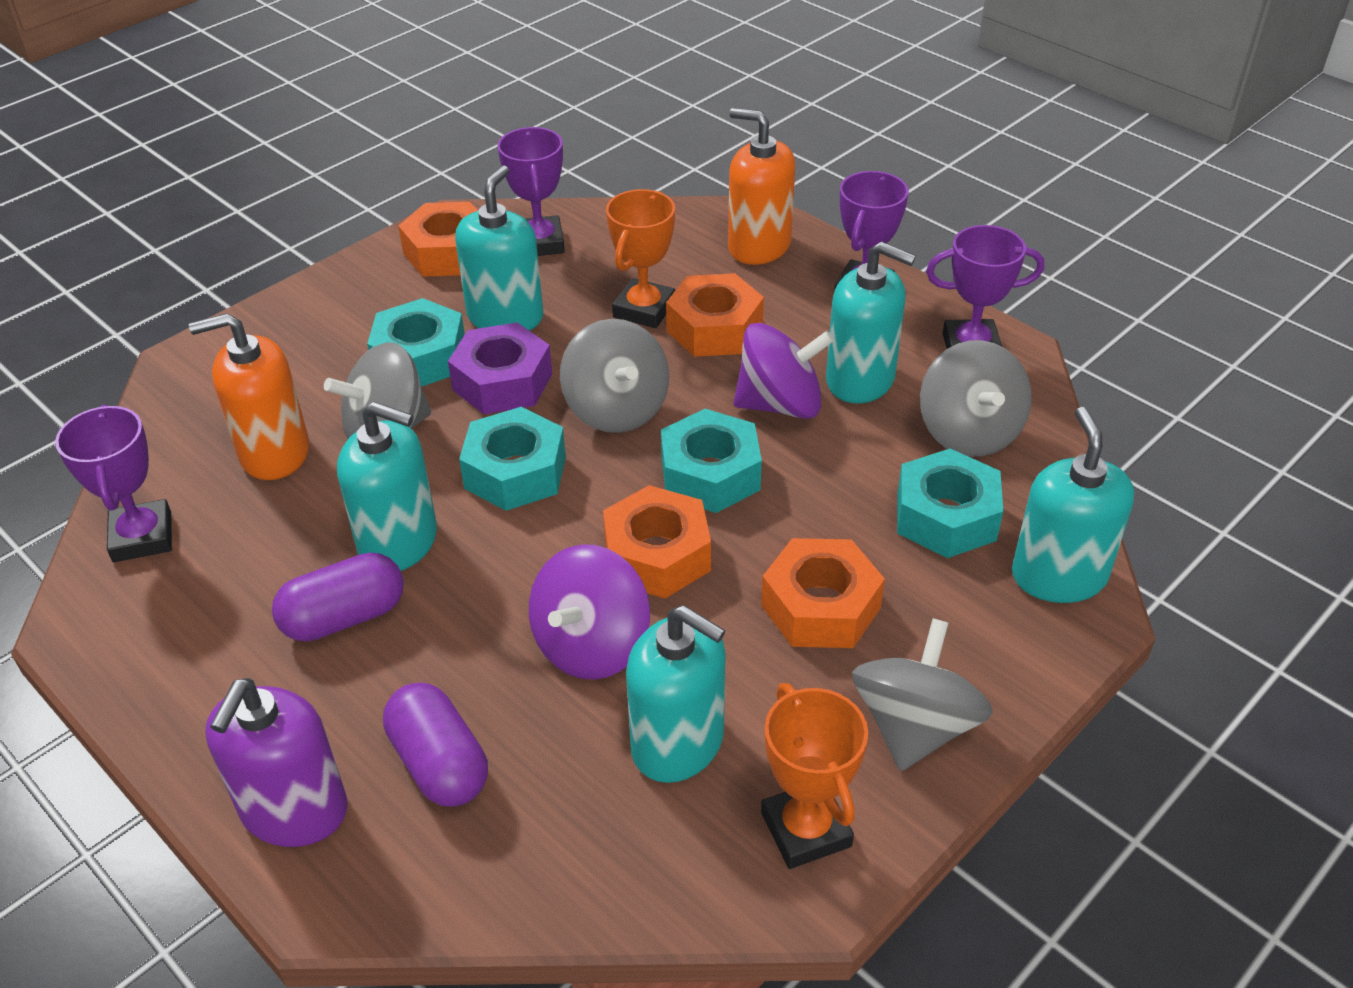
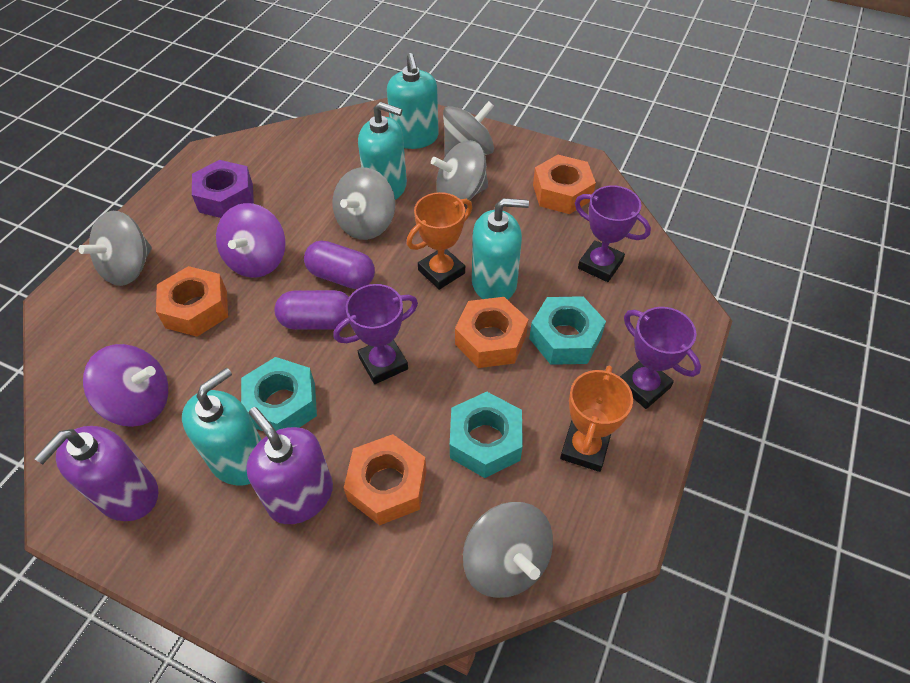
grey spinning top: 4 -> 5
orange soap dispenser: 2 -> 0
purple soap dispenser: 1 -> 2
purple trophy: 4 -> 3
turquoise nut: 4 -> 3
turquoise soap dispenser: 5 -> 4

